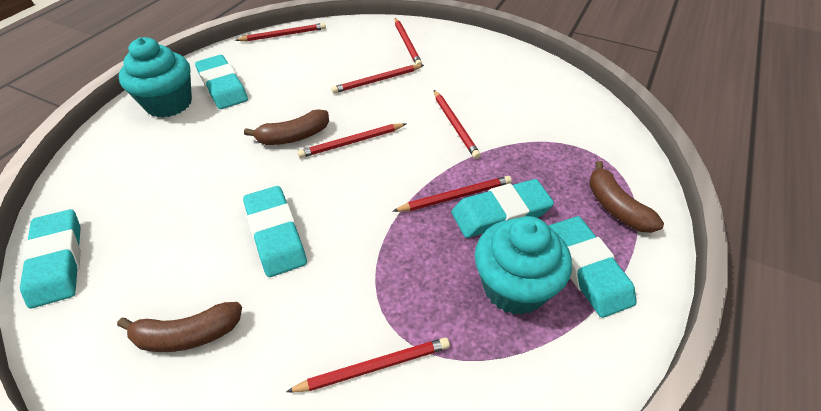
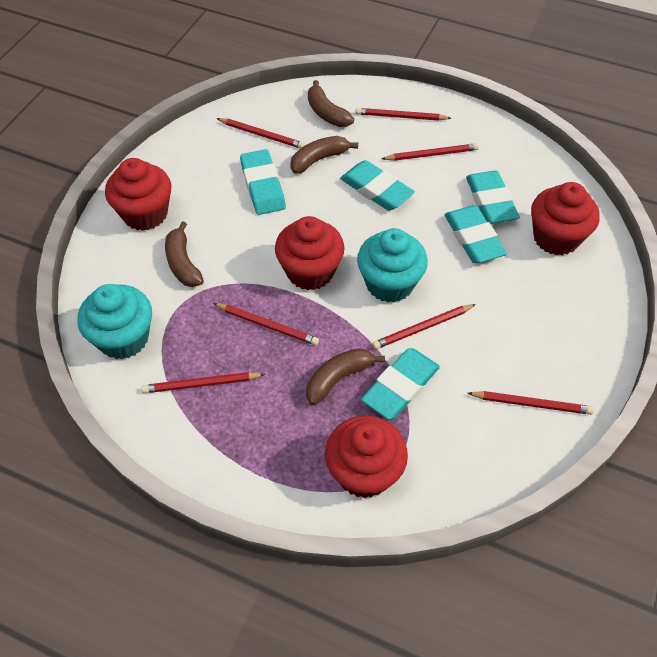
brown banana: 3 -> 4
red cupcake: 0 -> 4

